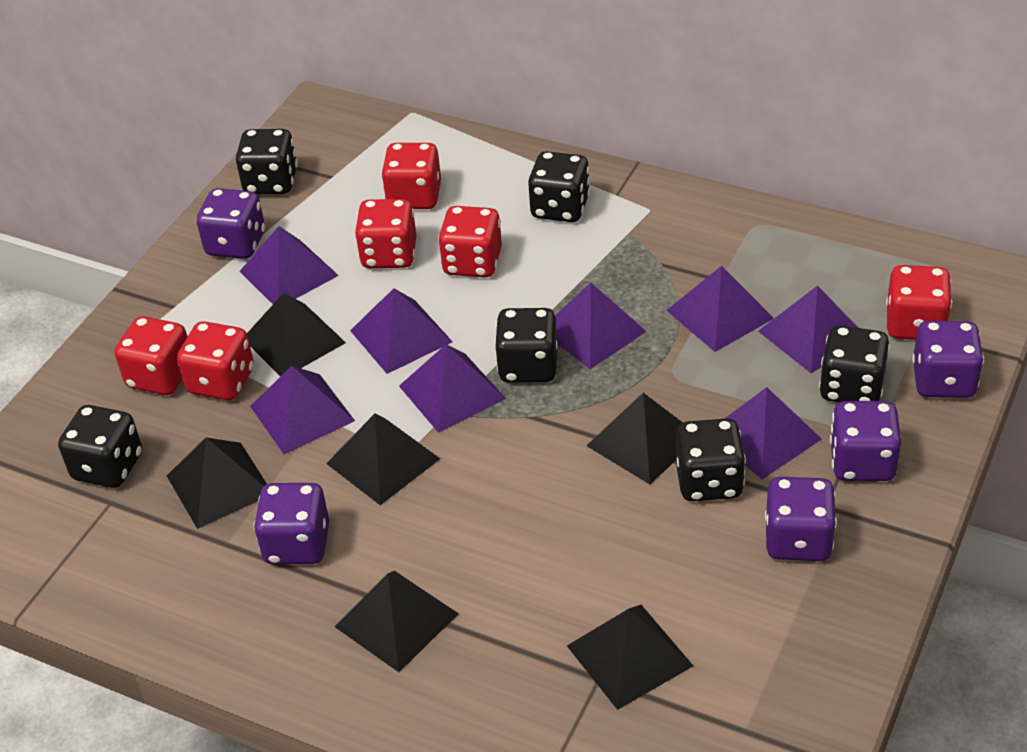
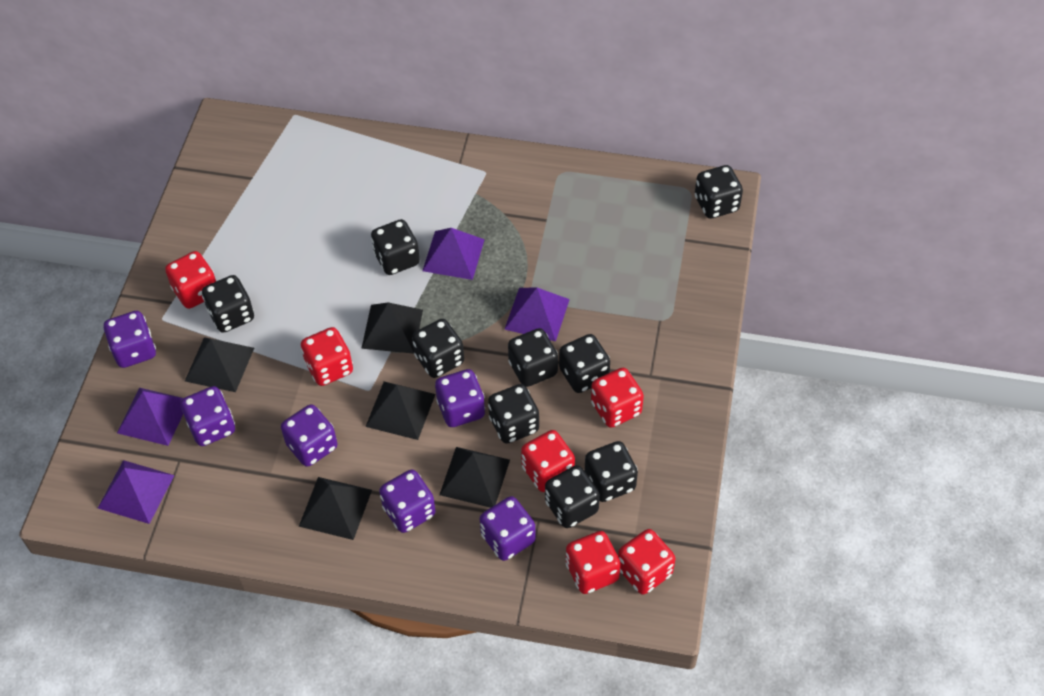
black dice: 6 -> 9
black pyramid: 6 -> 5
purple dice: 5 -> 6
purple pyramid: 8 -> 4

